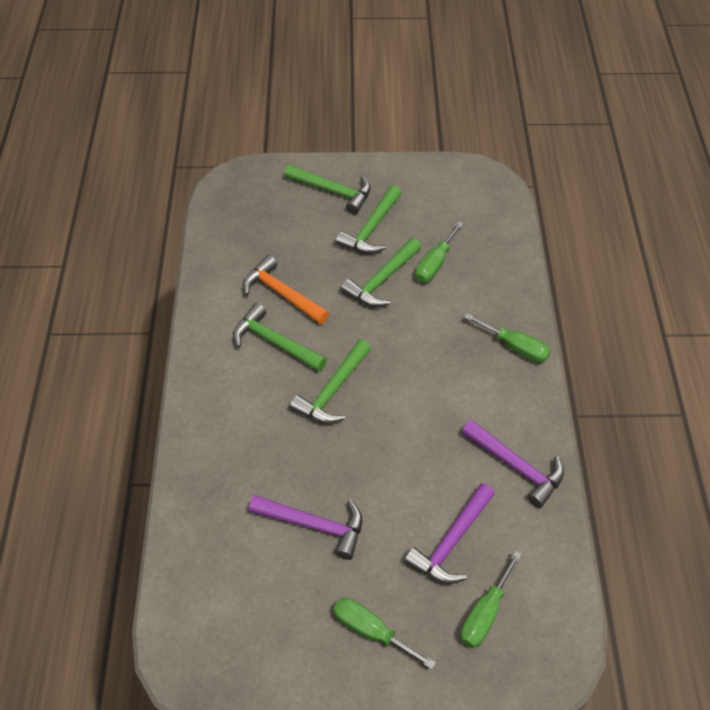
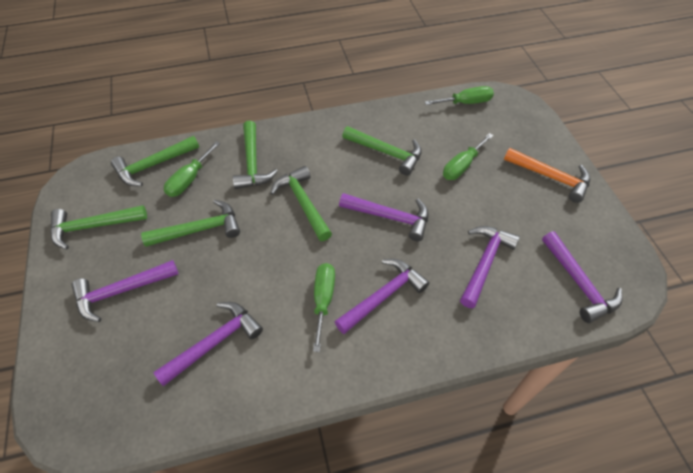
green hammer: 5 -> 6
purple hammer: 3 -> 6

